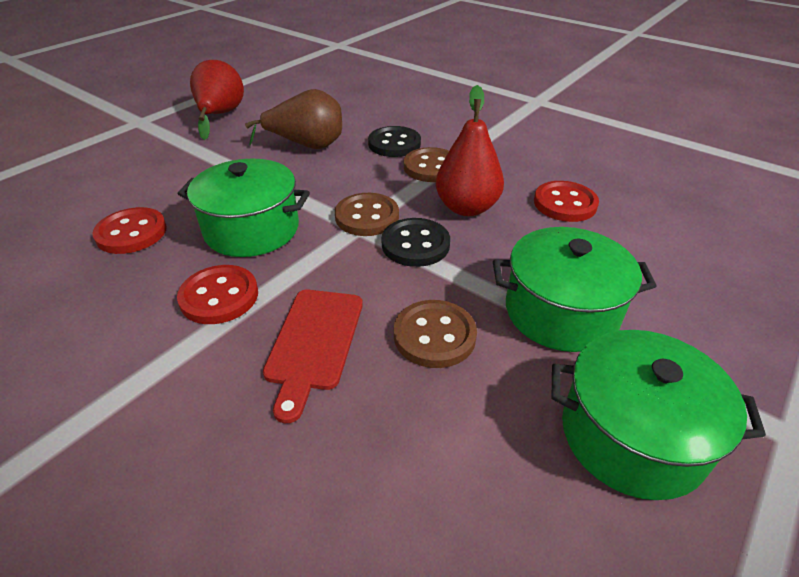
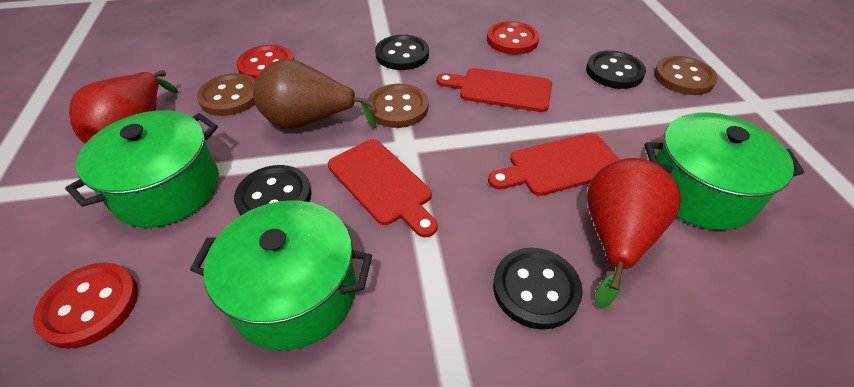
black button: 2 -> 4
red cutting board: 1 -> 3

